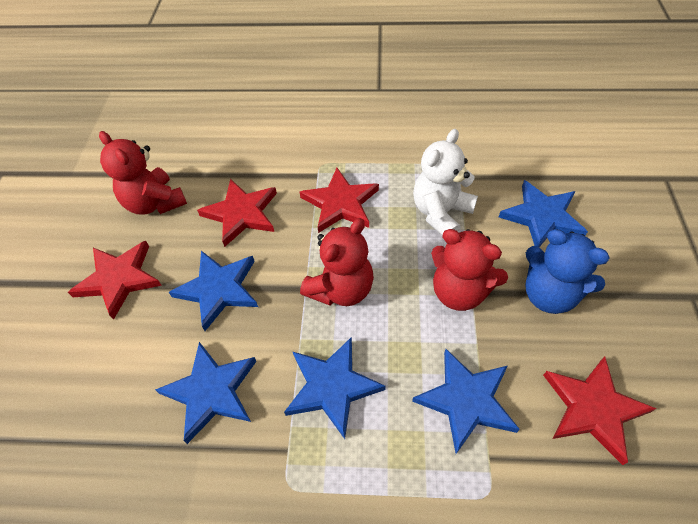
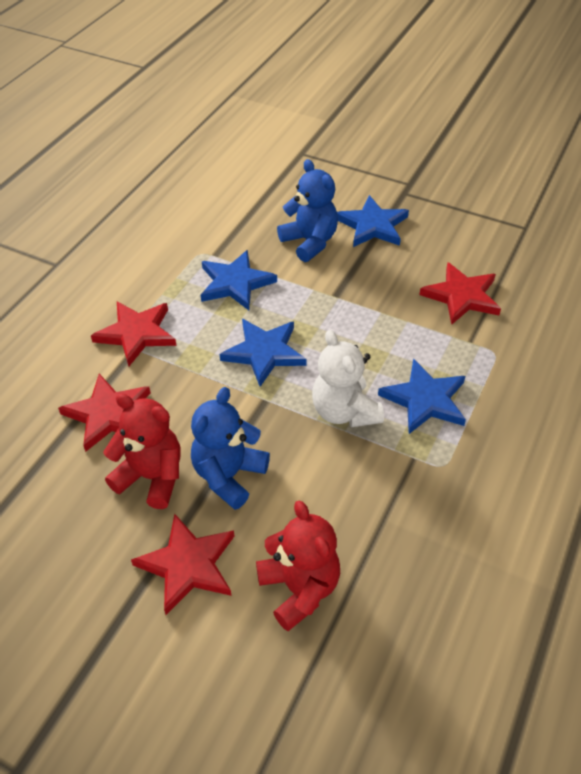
blue star: 5 -> 4
blue teddy bear: 1 -> 2
red teddy bear: 3 -> 2

